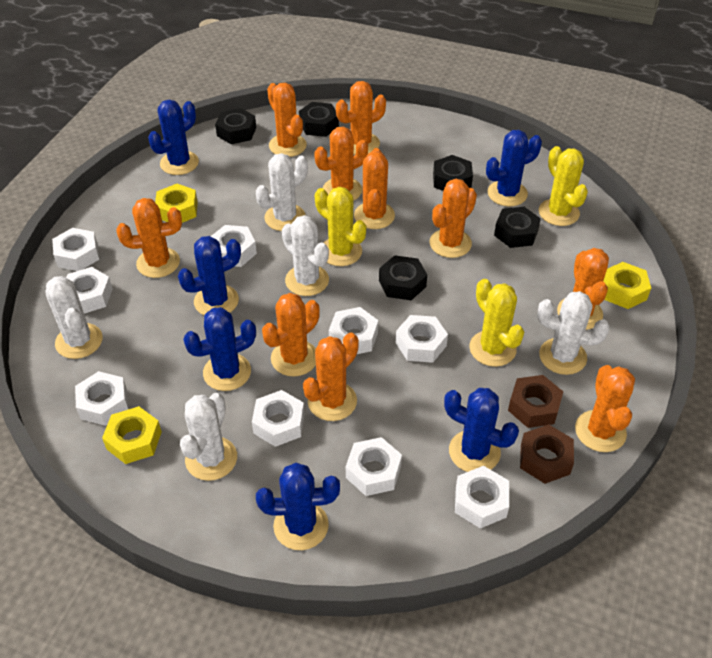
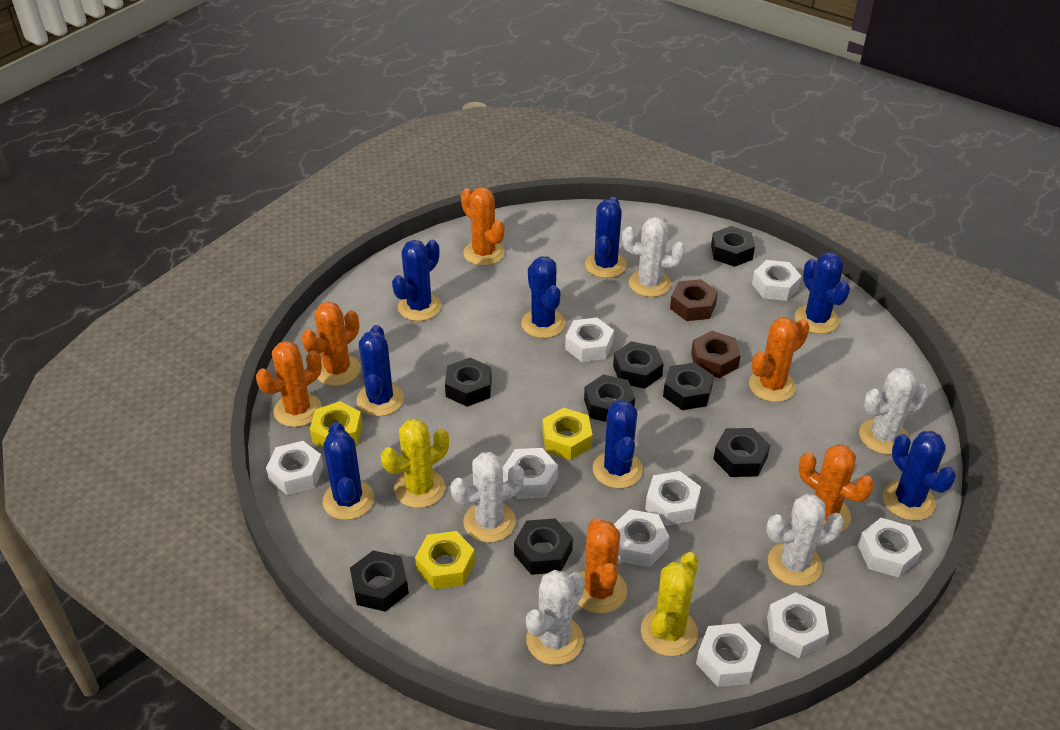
black nut: 5 -> 8
blue cactus: 6 -> 8
orange cactus: 10 -> 6
yellow cactus: 3 -> 2

